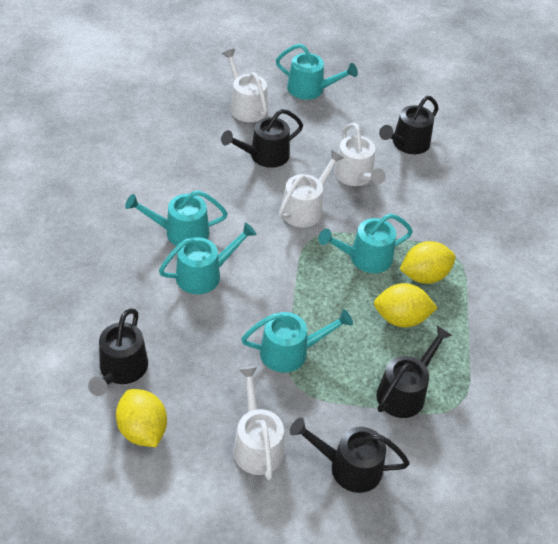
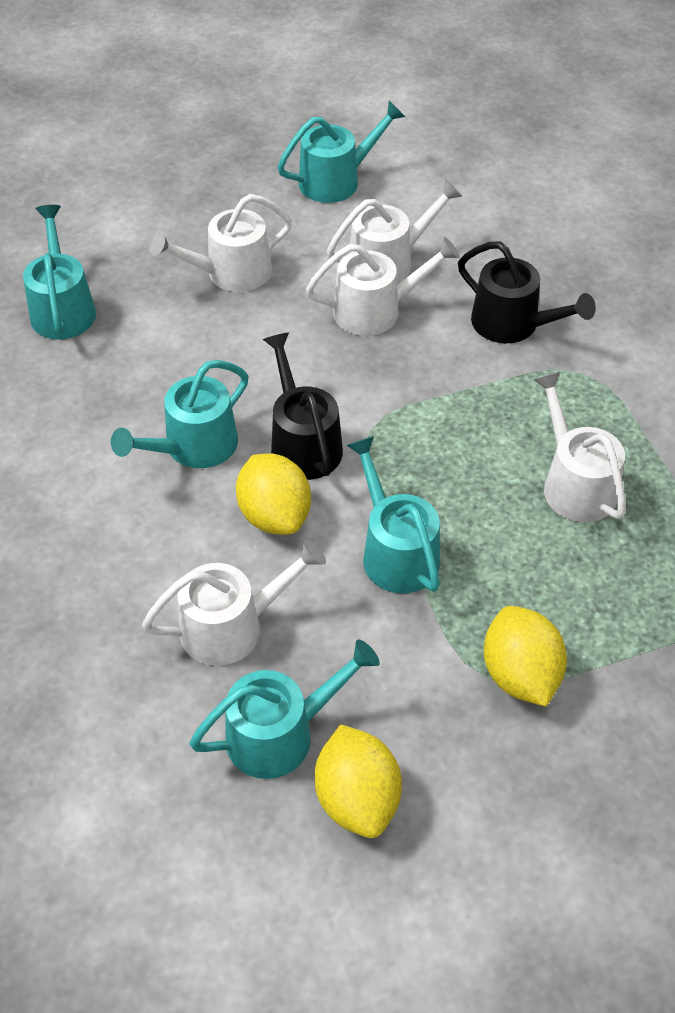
black watering can: 5 -> 2
white watering can: 4 -> 5

